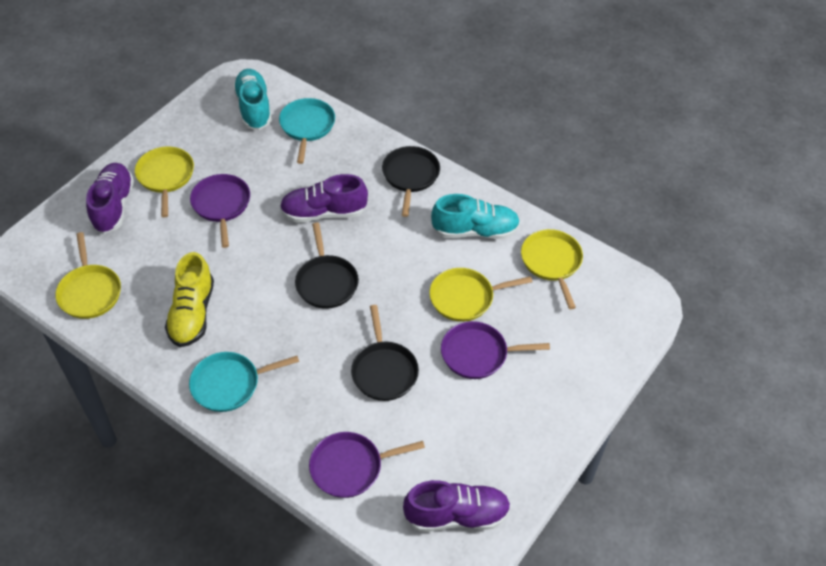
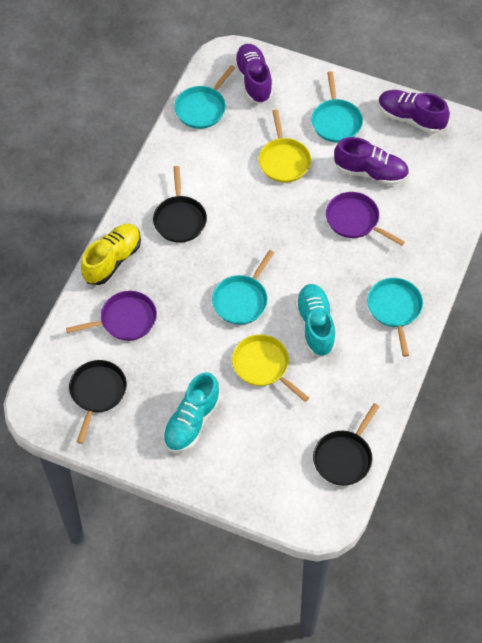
purple pan: 3 -> 2
turquoise pan: 2 -> 4
yellow pan: 4 -> 2

